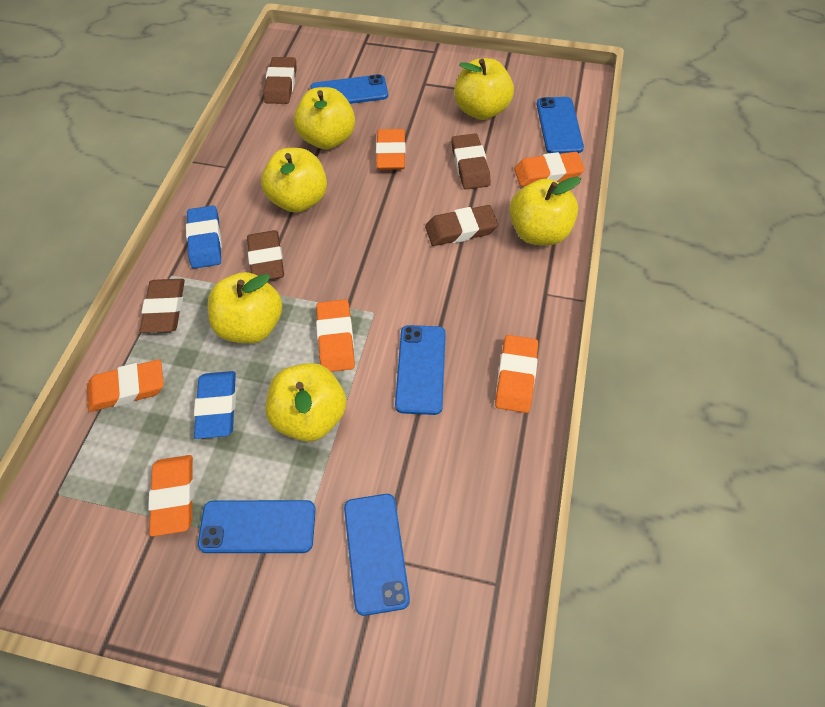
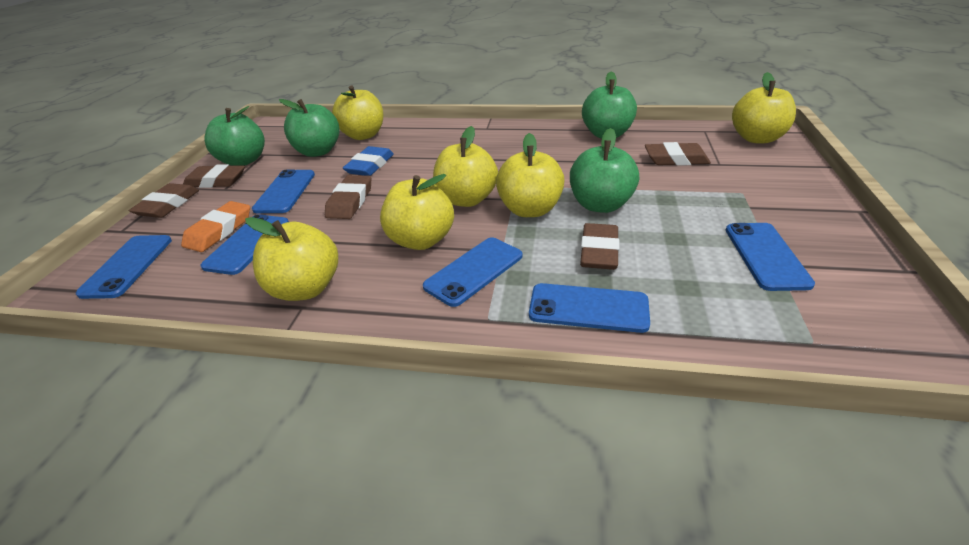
blue eraser: 2 -> 1
blue phone: 5 -> 6
green apple: 0 -> 4
orange eraser: 6 -> 1

